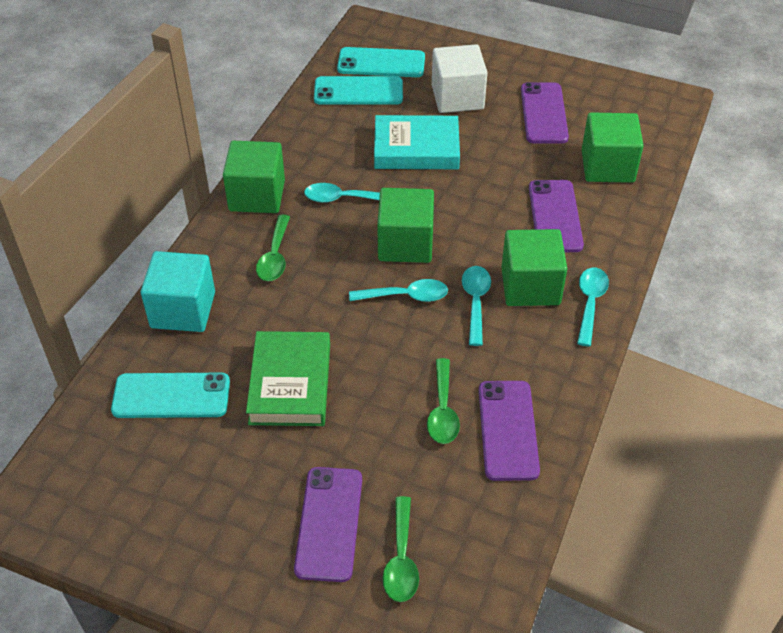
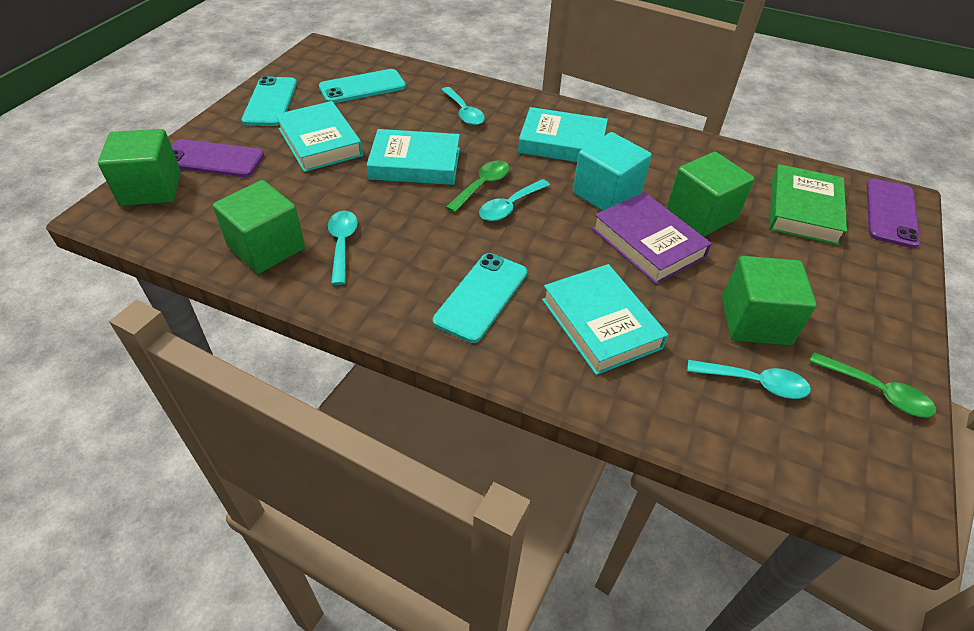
green spoon: 3 -> 2
purple book: 0 -> 1
purple phone: 4 -> 2
turquoise book: 1 -> 4
white cube: 1 -> 0

